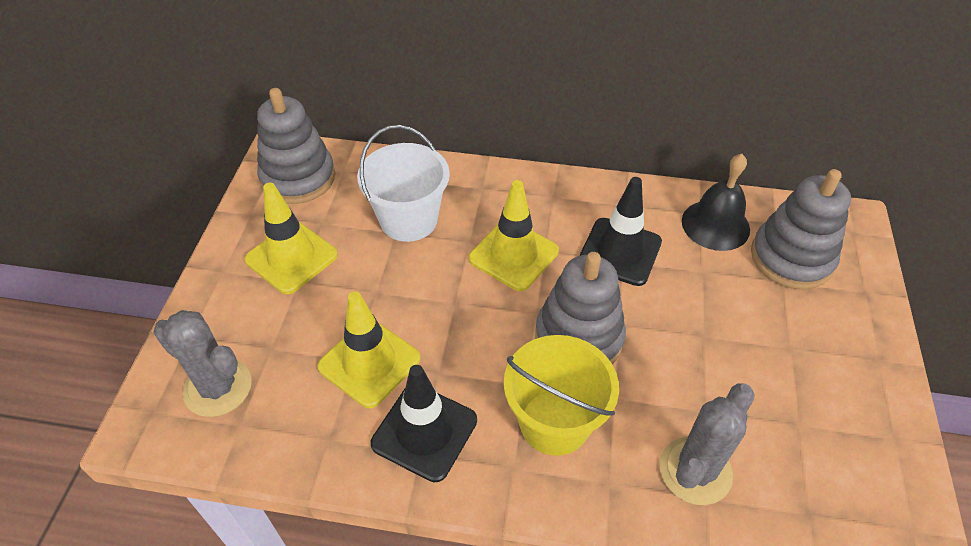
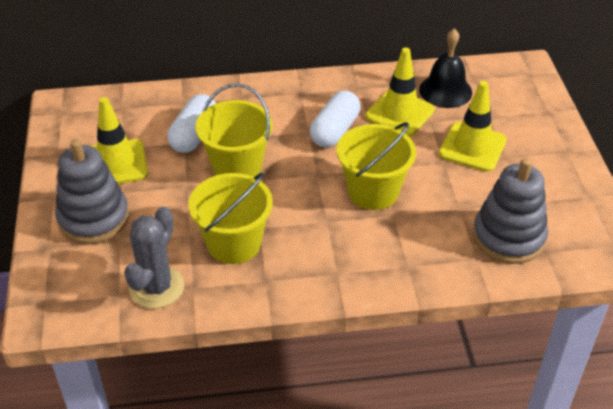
black traffic cone: 2 -> 0
grey cactus: 2 -> 1
grey stacking toy: 3 -> 2
white bucket: 1 -> 0
white capsule: 0 -> 2
yellow bucket: 1 -> 3

